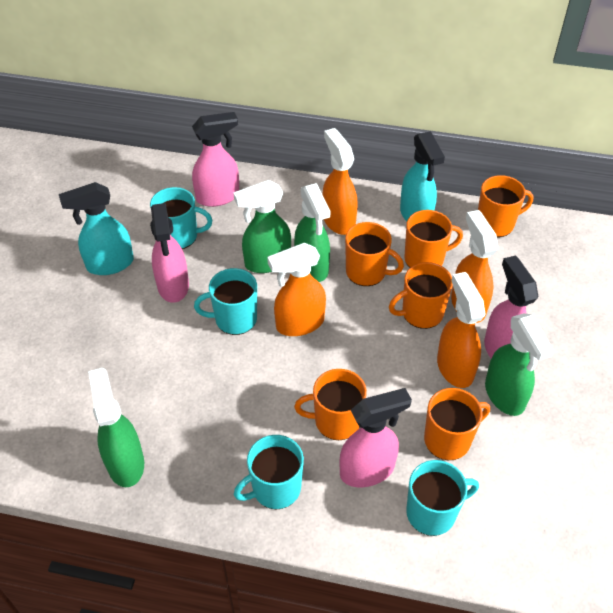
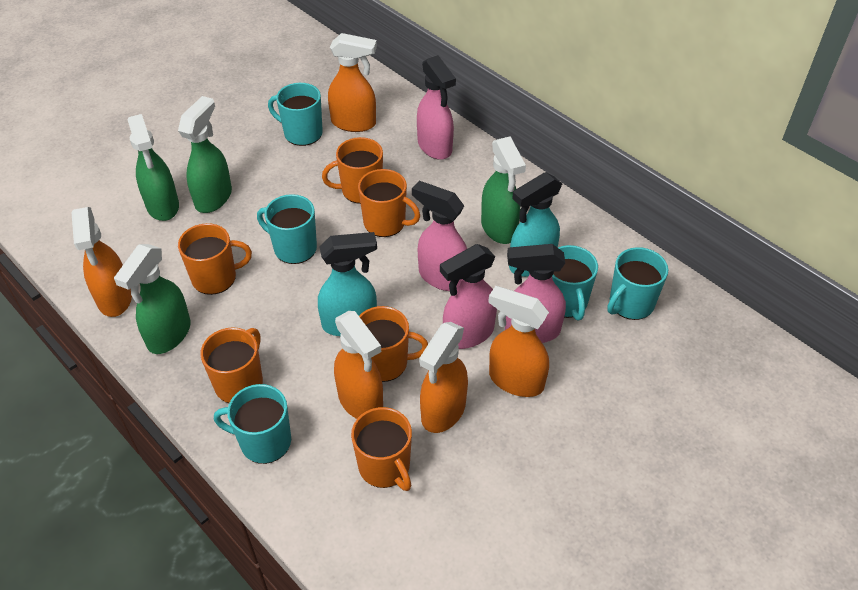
orange spray bottle: 4 -> 5
turquoise mug: 4 -> 5

